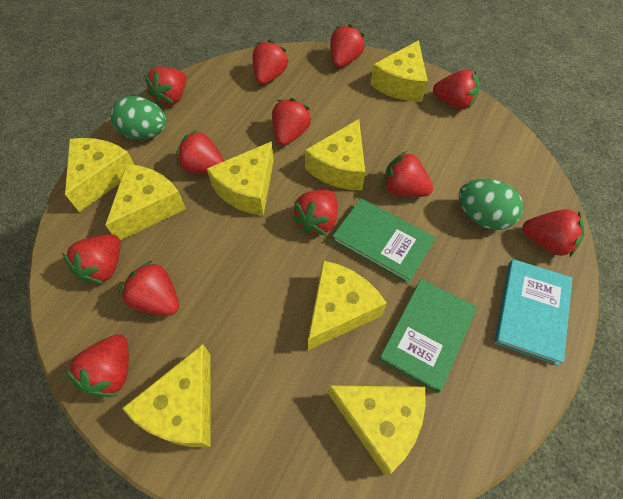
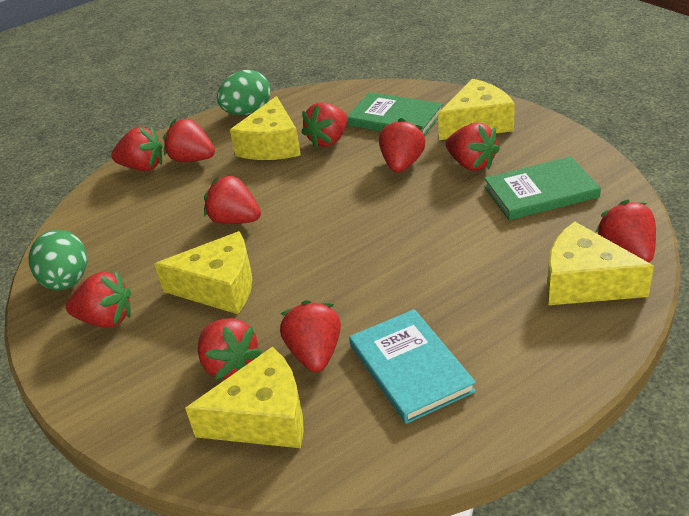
red strawberry: 12 -> 10
yellow cheese: 8 -> 5

